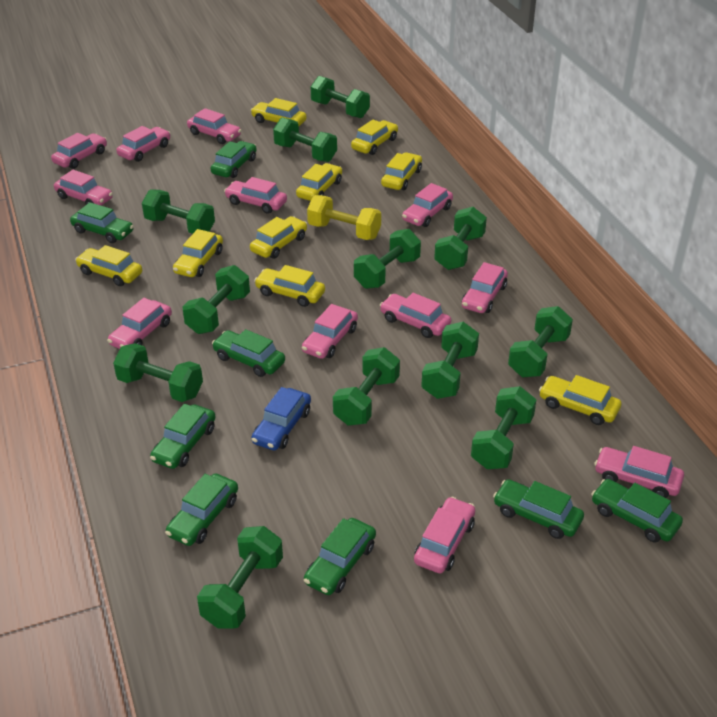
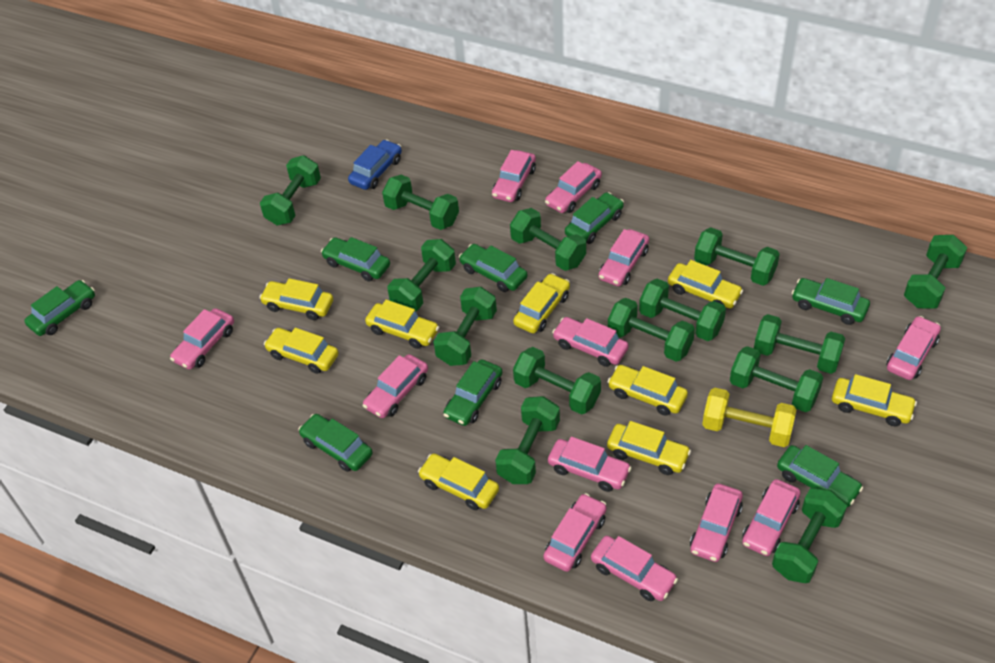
green dumbbell: 12 -> 14

